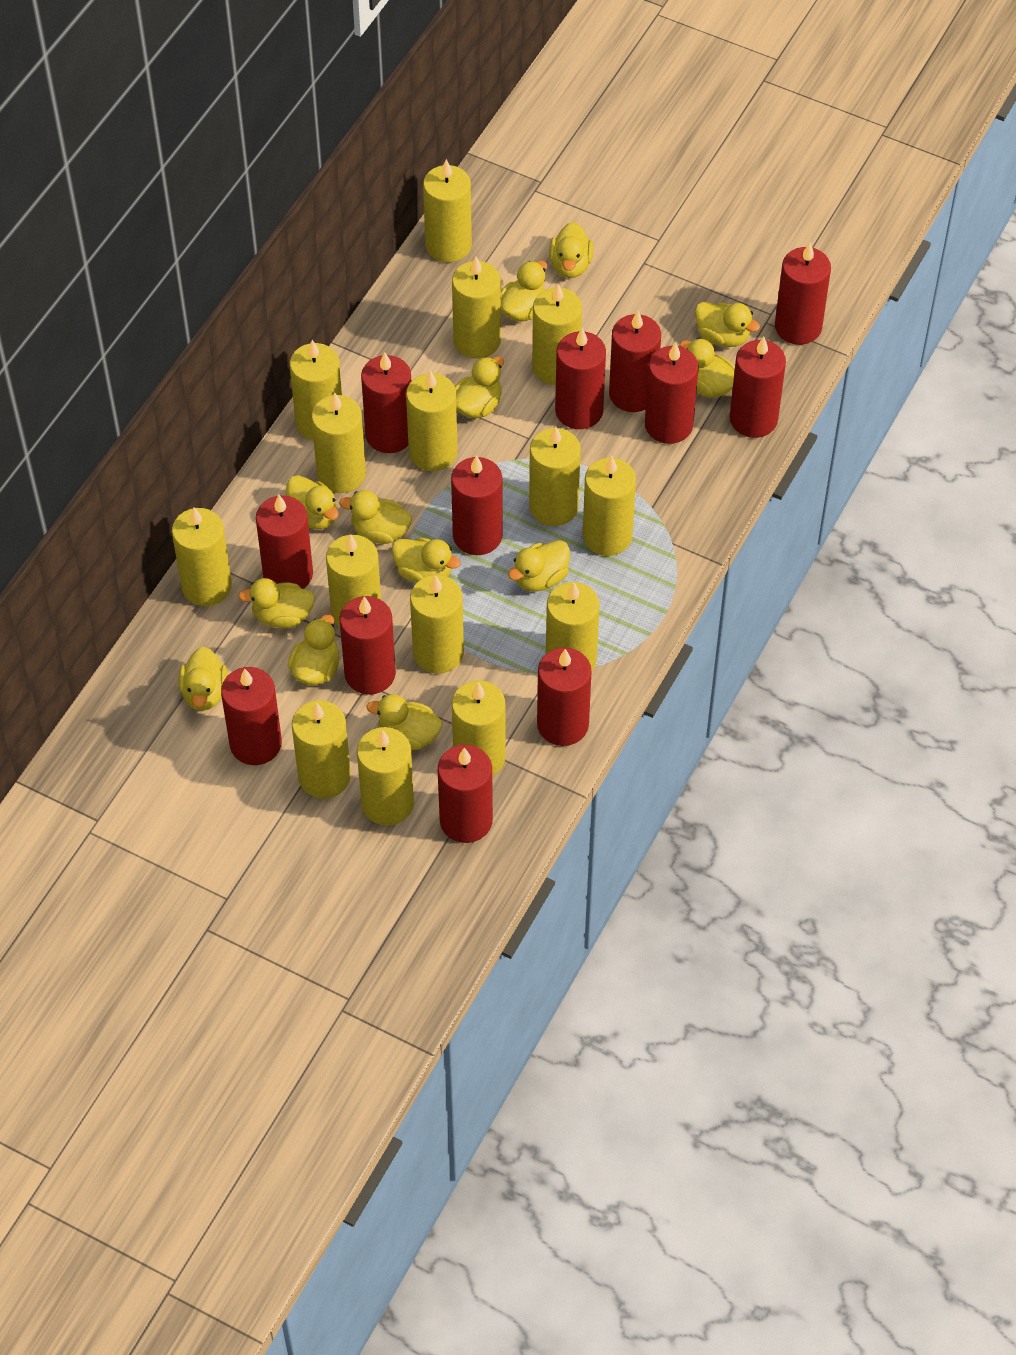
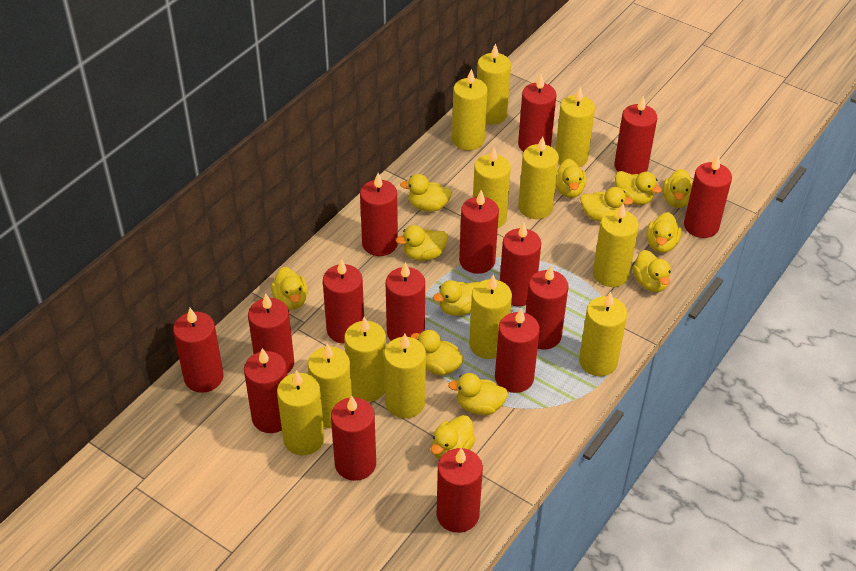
red candle: 12 -> 15
yellow candle: 15 -> 12

